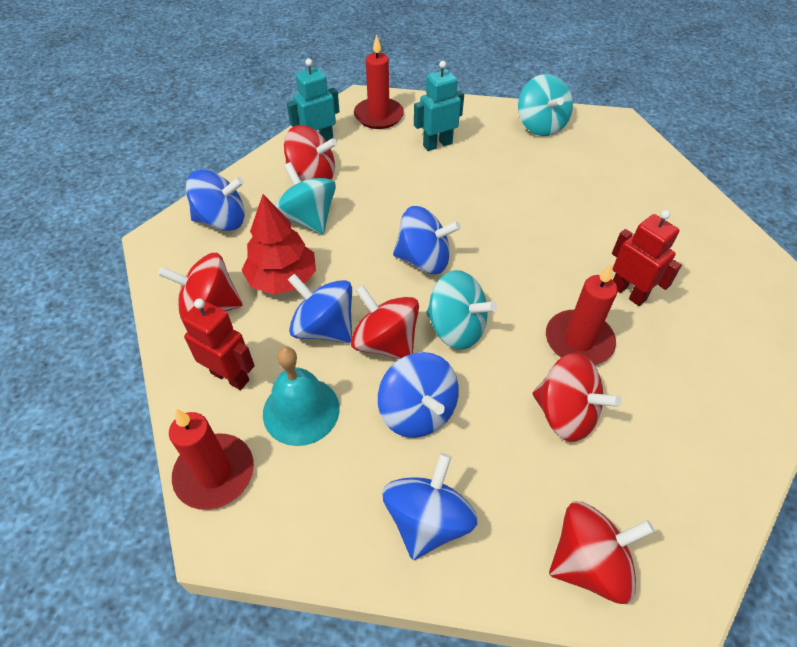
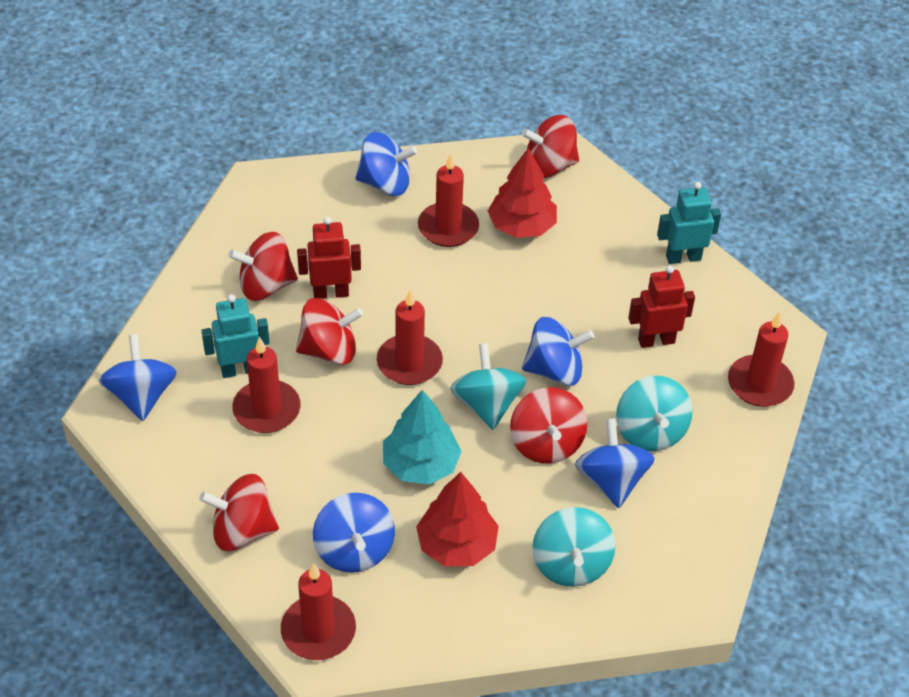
red candle: 3 -> 5
red tree: 1 -> 2
turquoise bell: 1 -> 0
turquoise tree: 0 -> 1

